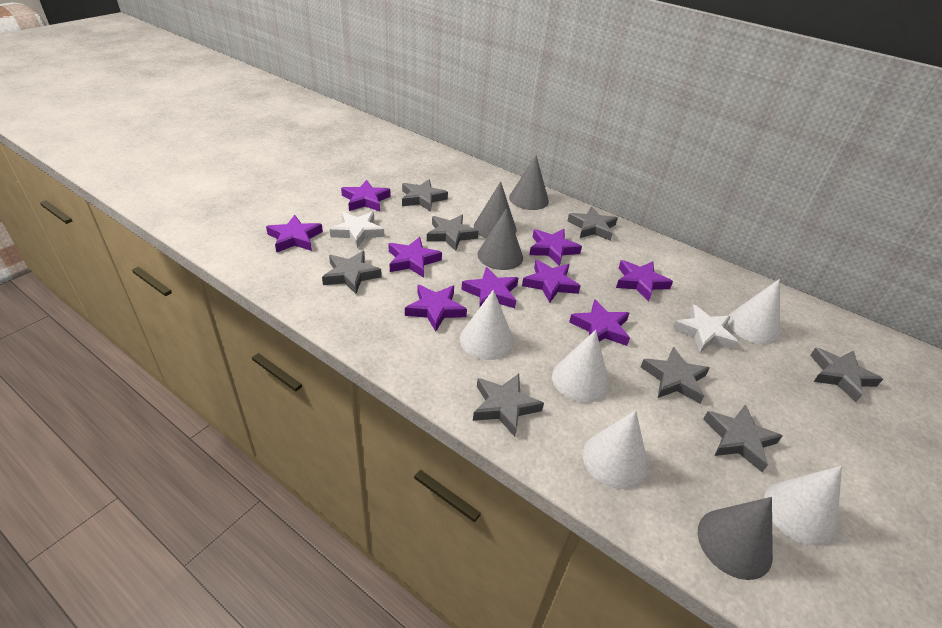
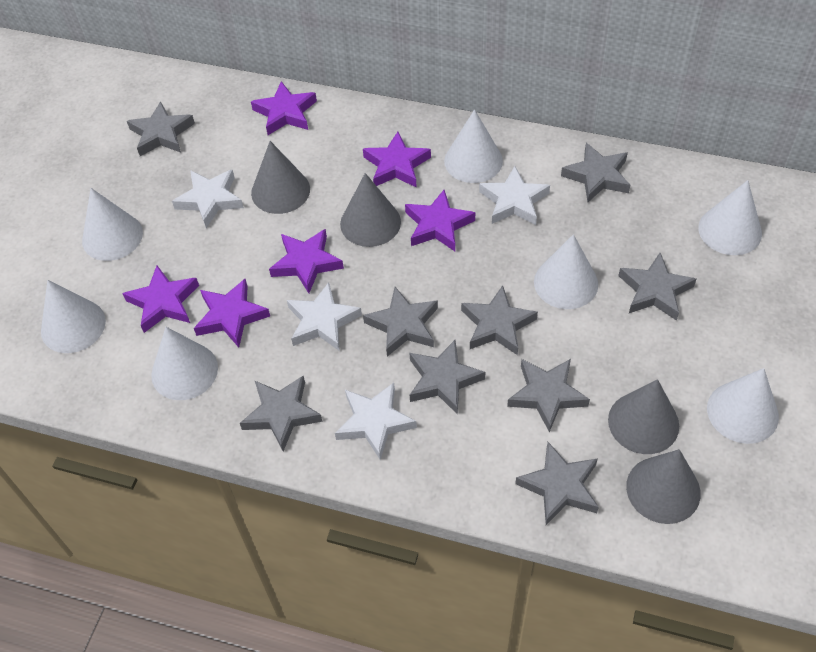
grey star: 8 -> 9
purple star: 9 -> 6
white cone: 5 -> 7
white star: 2 -> 4

